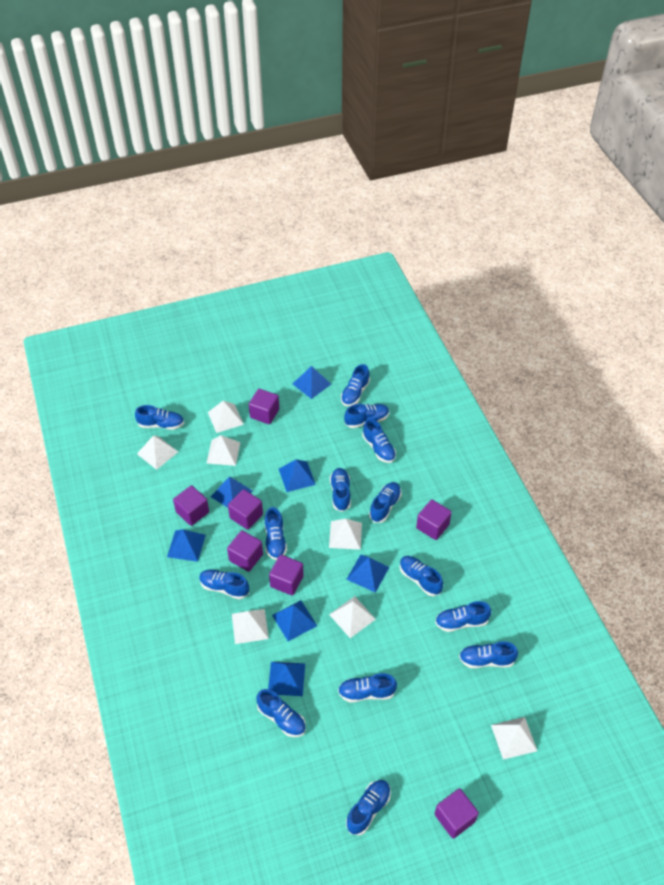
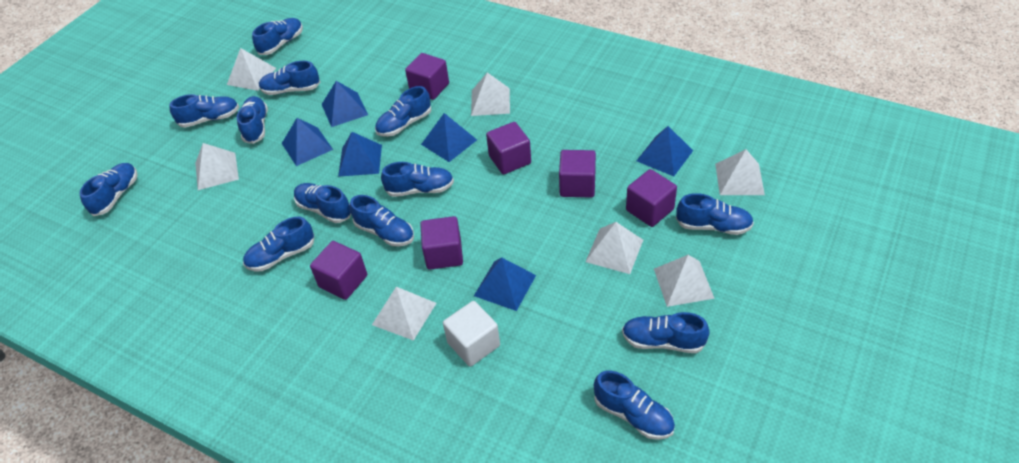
blue pyramid: 7 -> 6
blue shoe: 14 -> 13
purple cube: 7 -> 6
white cube: 0 -> 1

